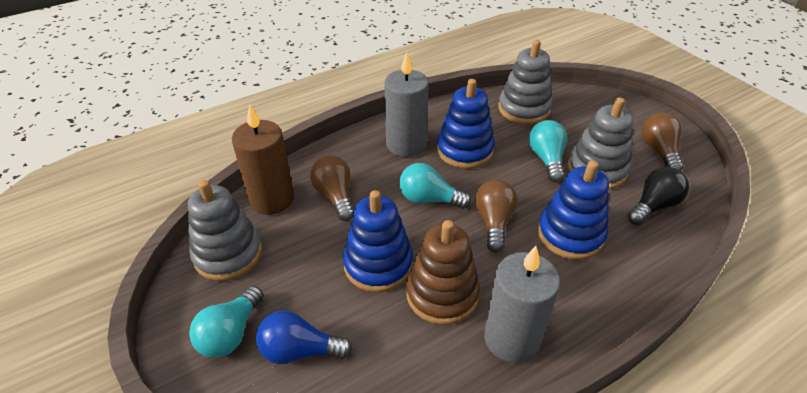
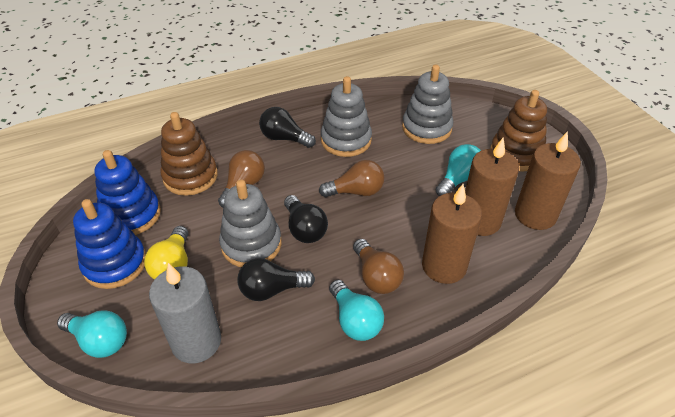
black light bulb: 1 -> 3
blue light bulb: 1 -> 0
blue stacking toy: 3 -> 2
brown candle: 1 -> 3
brown stacking toy: 1 -> 2
grey candle: 2 -> 1
yellow light bulb: 0 -> 1

